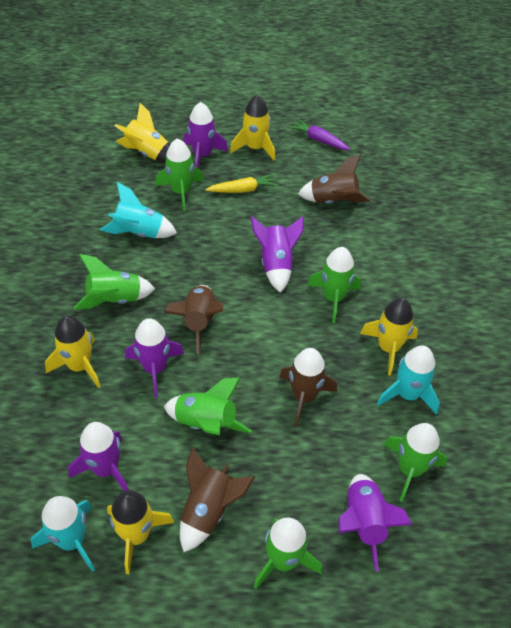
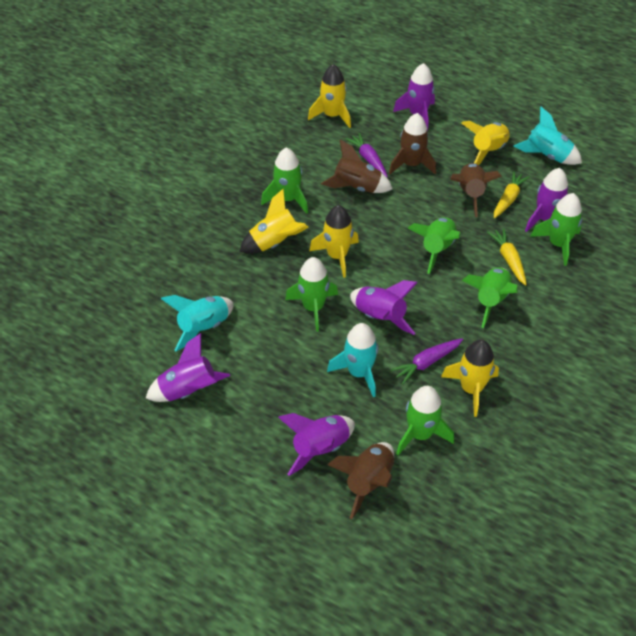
purple carrot: 1 -> 2
yellow carrot: 1 -> 2

